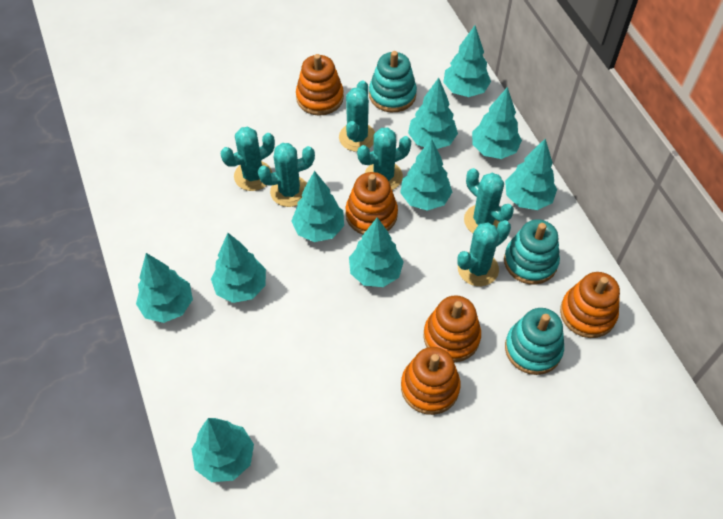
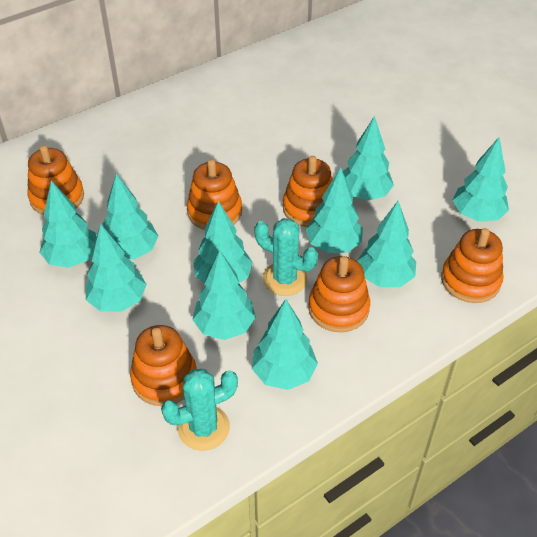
orange stacking toy: 5 -> 6
turquoise cactus: 6 -> 2
turquoise stacking toy: 3 -> 0

